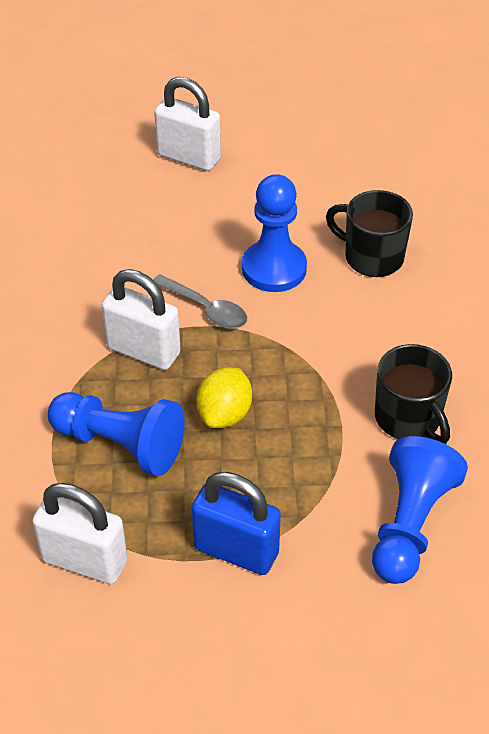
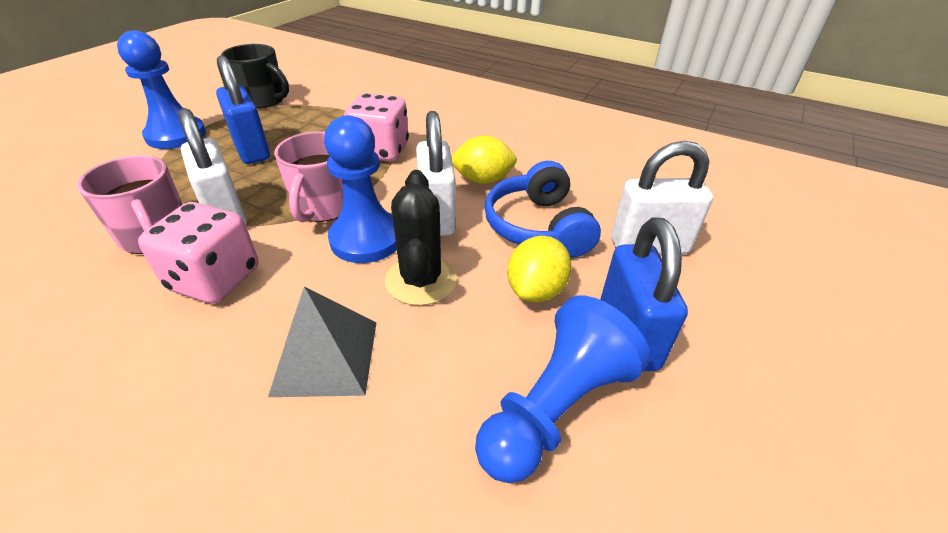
black cactus: 0 -> 1
black mug: 2 -> 1
blue headphones: 0 -> 1
blue padlock: 1 -> 2
grey pyramid: 0 -> 1
grey spoon: 1 -> 0
pink dice: 0 -> 2
pink mug: 0 -> 2
yellow lemon: 1 -> 2

